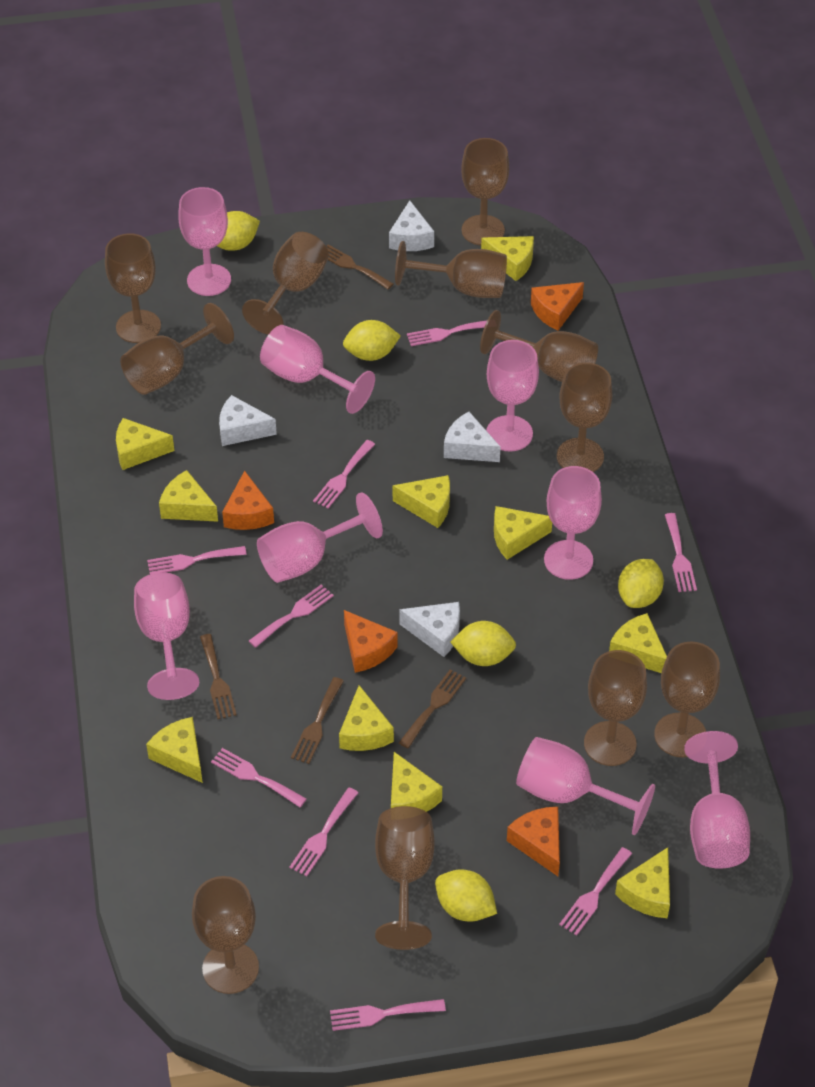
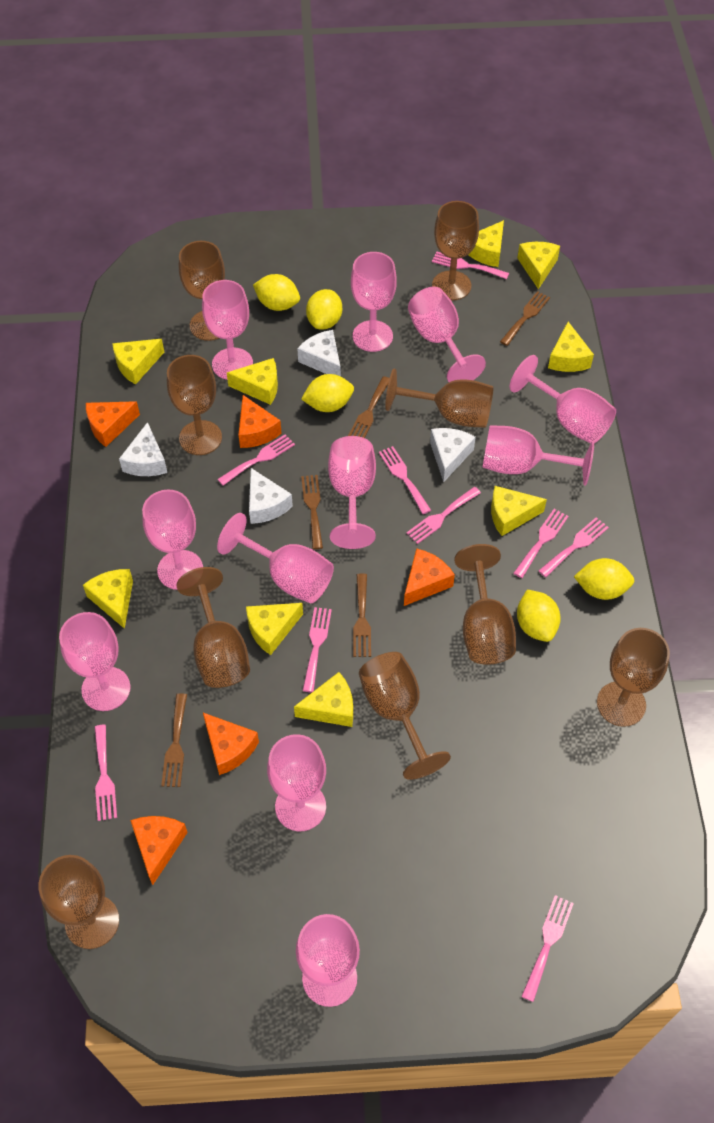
brown fork: 4 -> 5
brown goblet: 11 -> 9
orange cheese: 4 -> 5
pink goblet: 8 -> 11
yellow cheese: 10 -> 9

